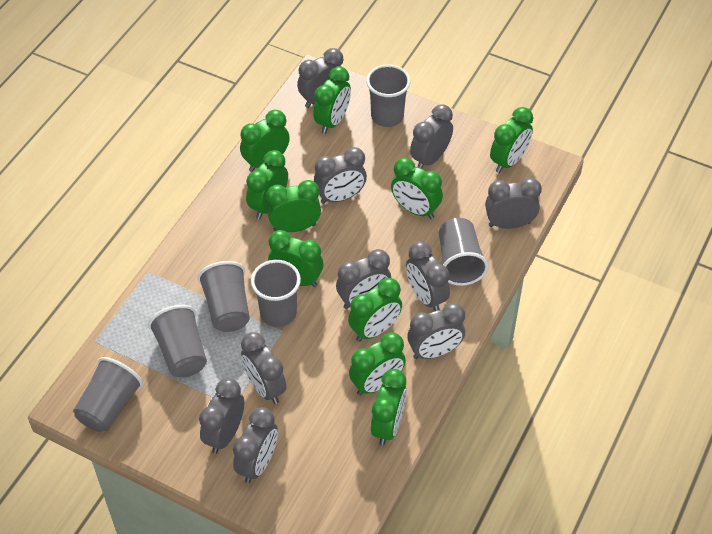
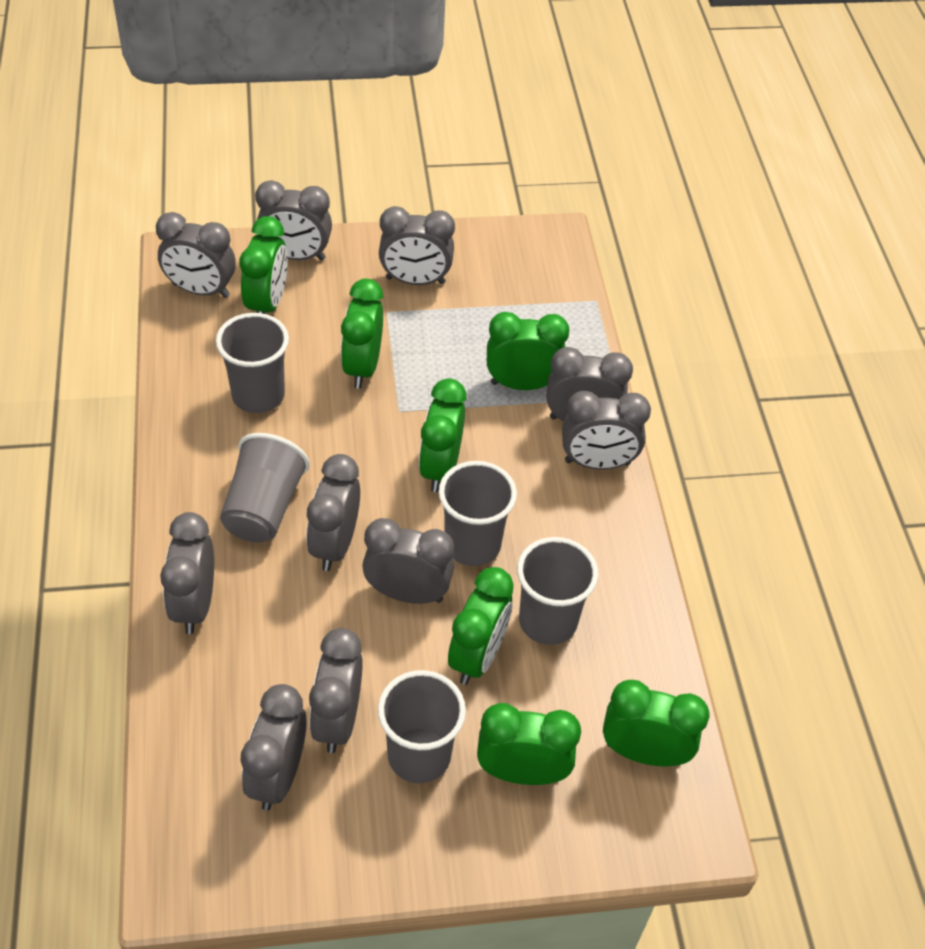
green clock: 10 -> 7
grey cup: 6 -> 5

